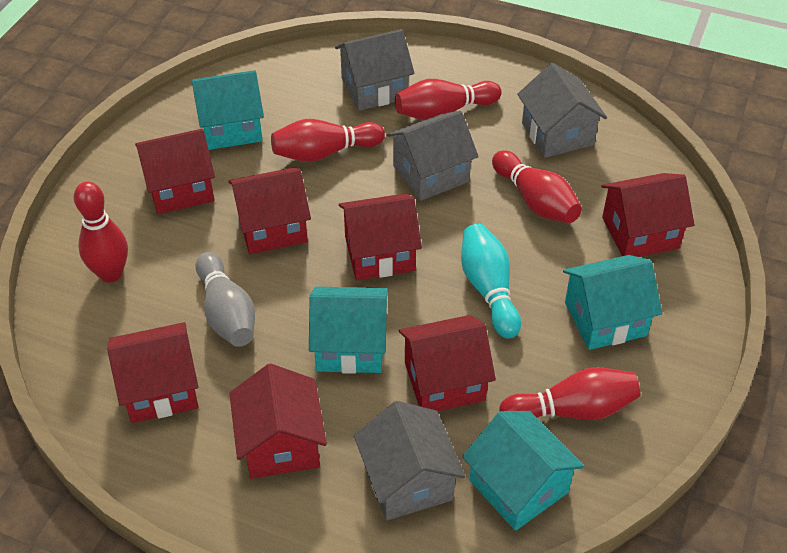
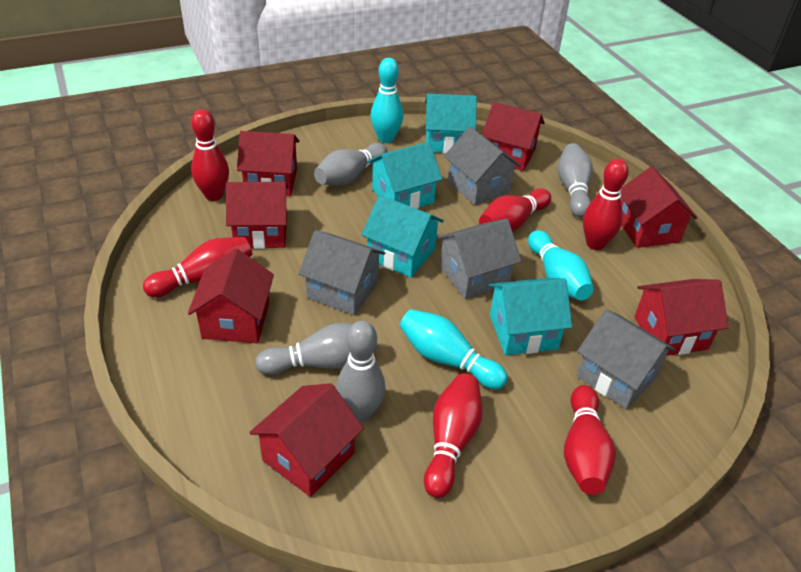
grey bowling pin: 1 -> 4
red bowling pin: 5 -> 6
turquoise bowling pin: 1 -> 3

